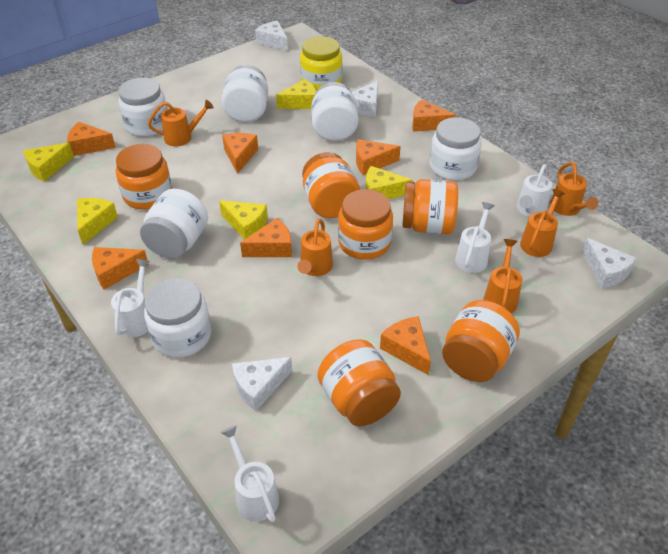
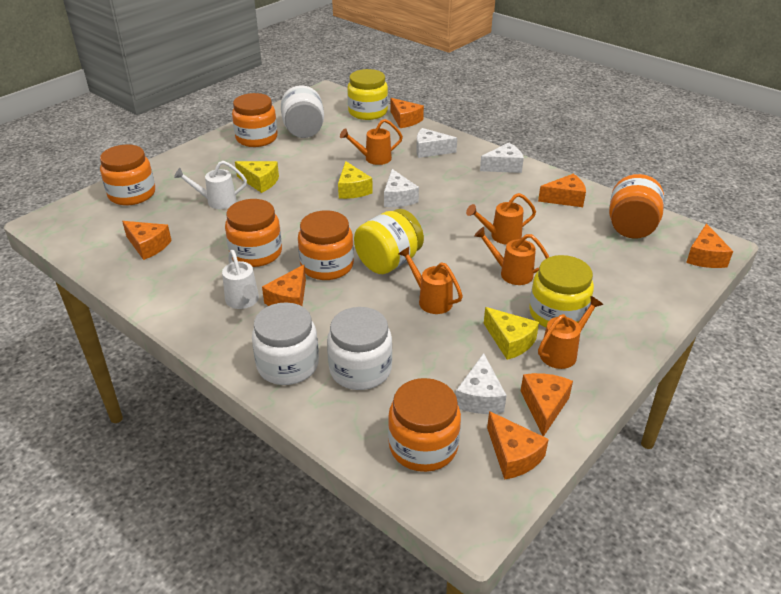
white jar: 6 -> 3
white watering can: 4 -> 2
yellow cheese: 5 -> 3
yellow jar: 1 -> 3

